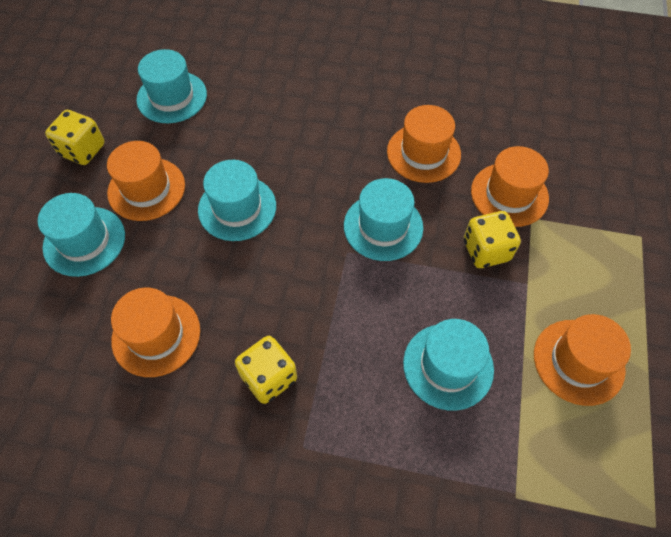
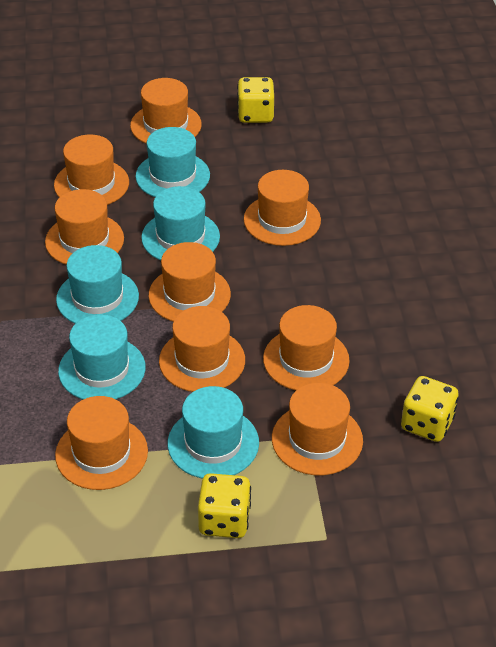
orange hat: 5 -> 9

